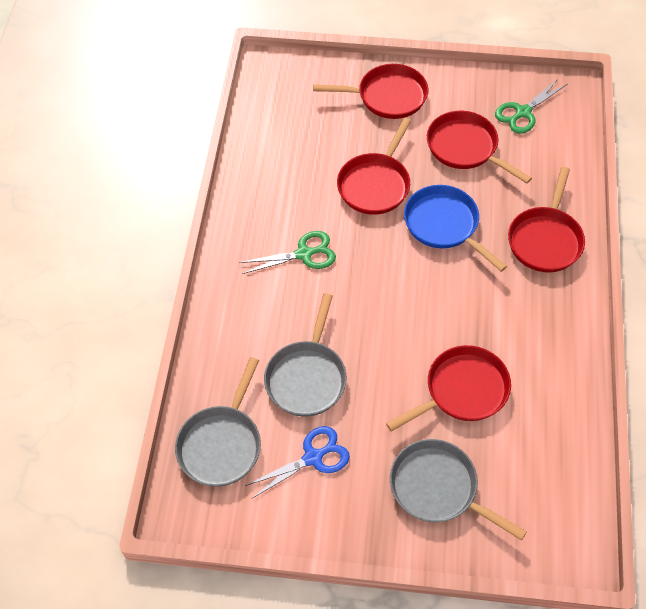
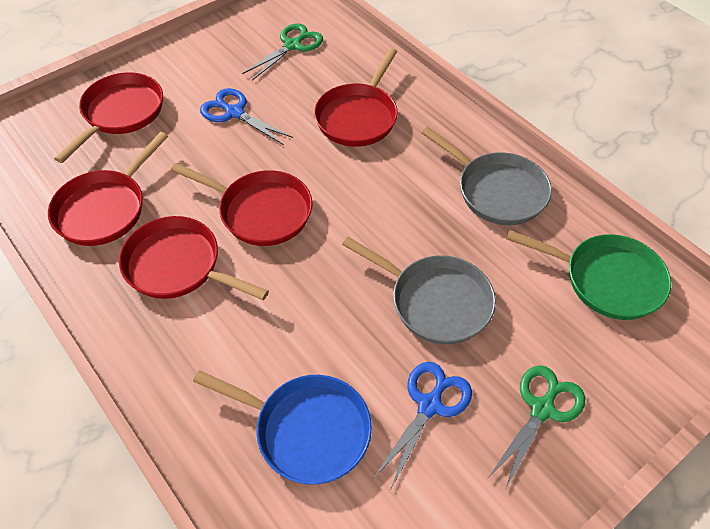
blue scissors: 1 -> 2
green pan: 0 -> 1
grey pan: 3 -> 2

